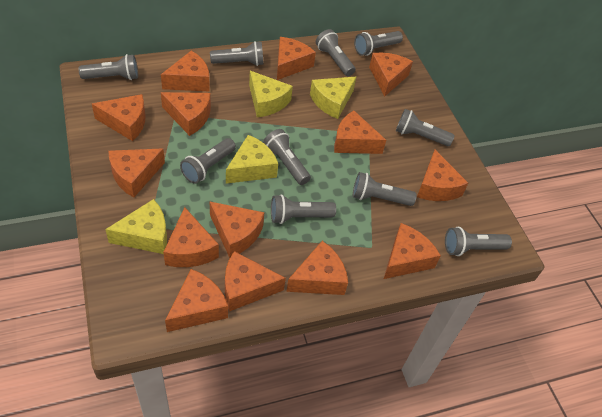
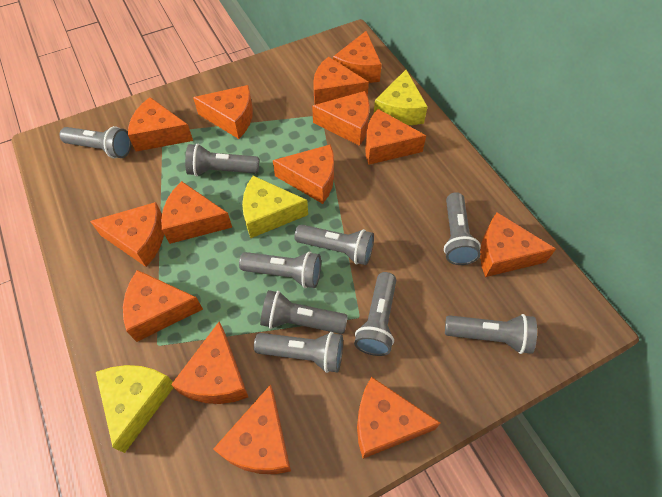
grey flashlight: 10 -> 9
yellow cheese: 4 -> 3

